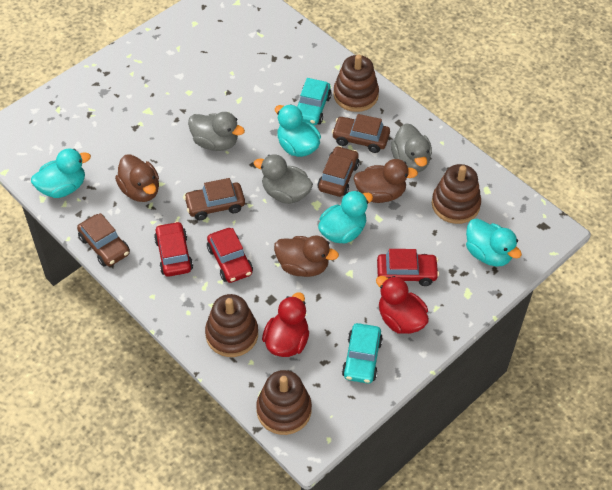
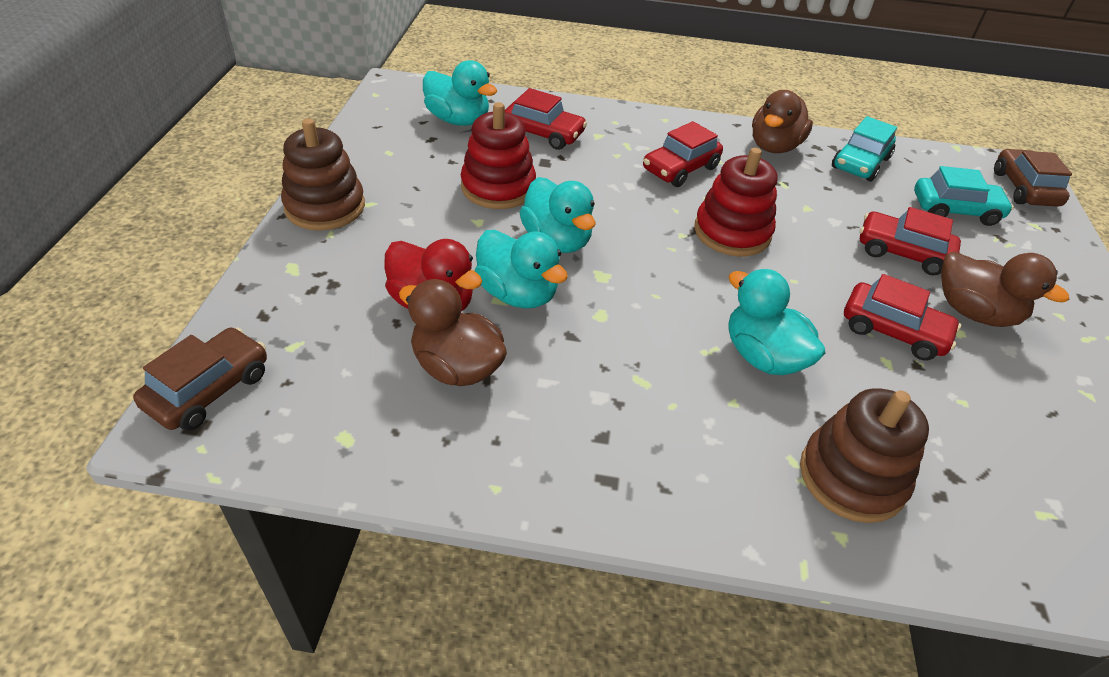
brown car: 4 -> 2
brown stacking toy: 4 -> 2
grey duck: 3 -> 0
red car: 3 -> 4
red duck: 2 -> 1
red stacking toy: 0 -> 2

